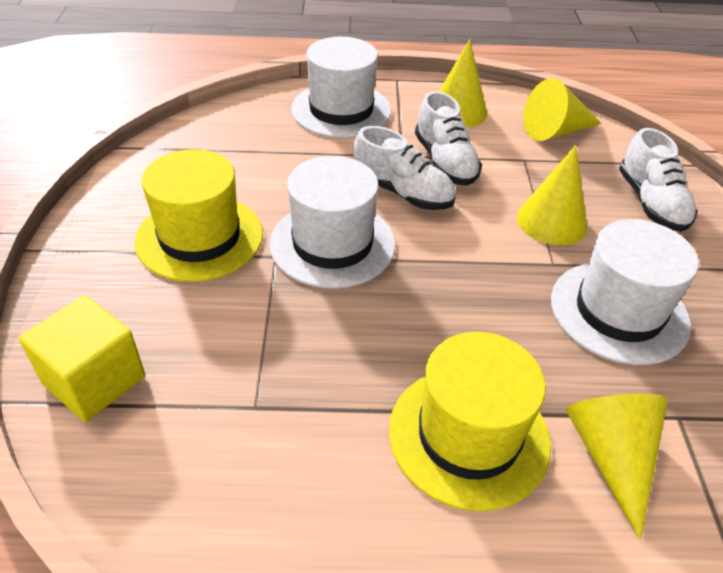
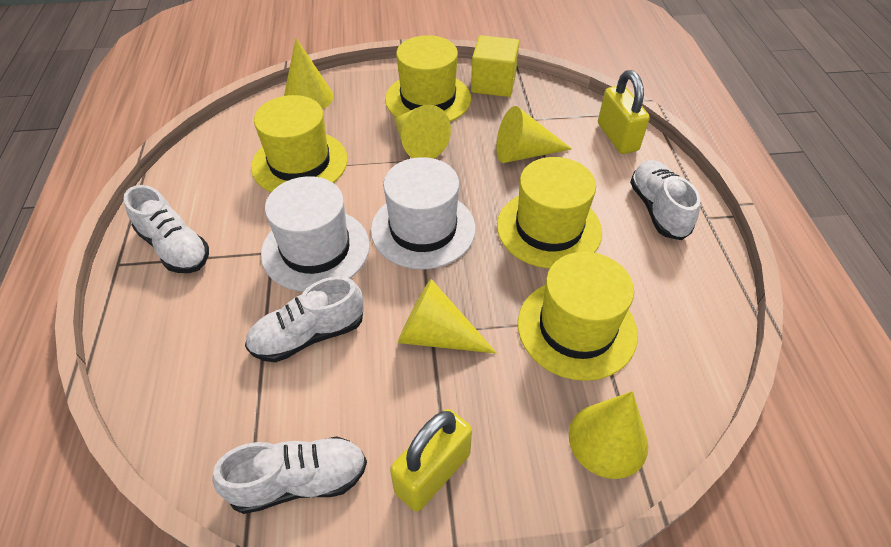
white hat: 3 -> 2
white shoe: 3 -> 4
yellow cone: 4 -> 5
yellow hat: 2 -> 4
yellow padlock: 0 -> 2

